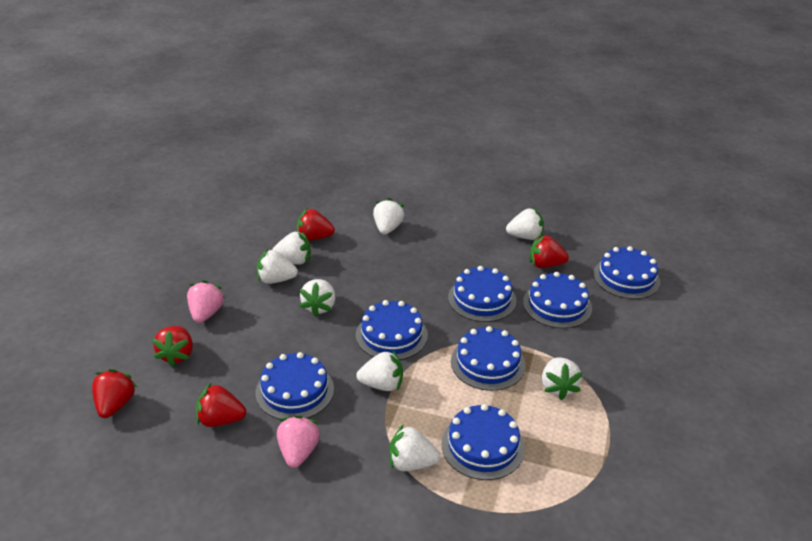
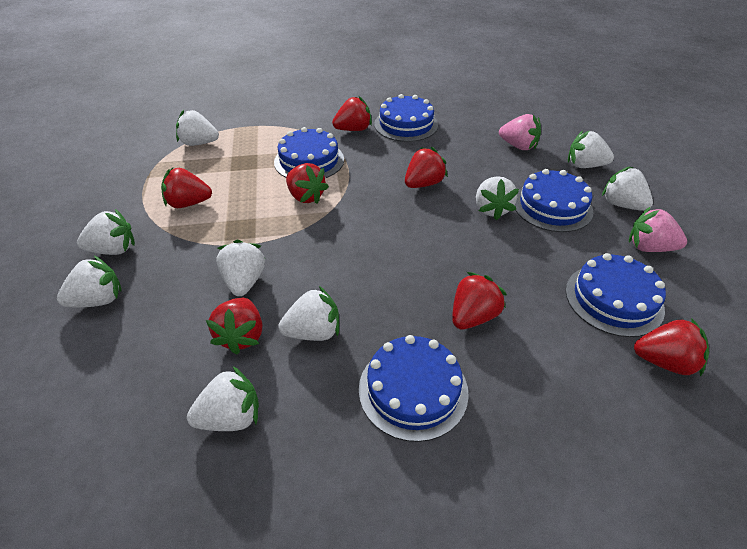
blue cake: 7 -> 5
red strawberry: 5 -> 7
white strawberry: 8 -> 9

